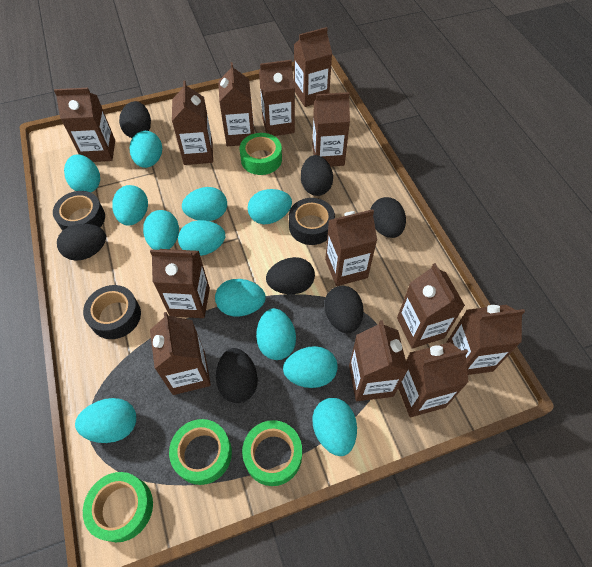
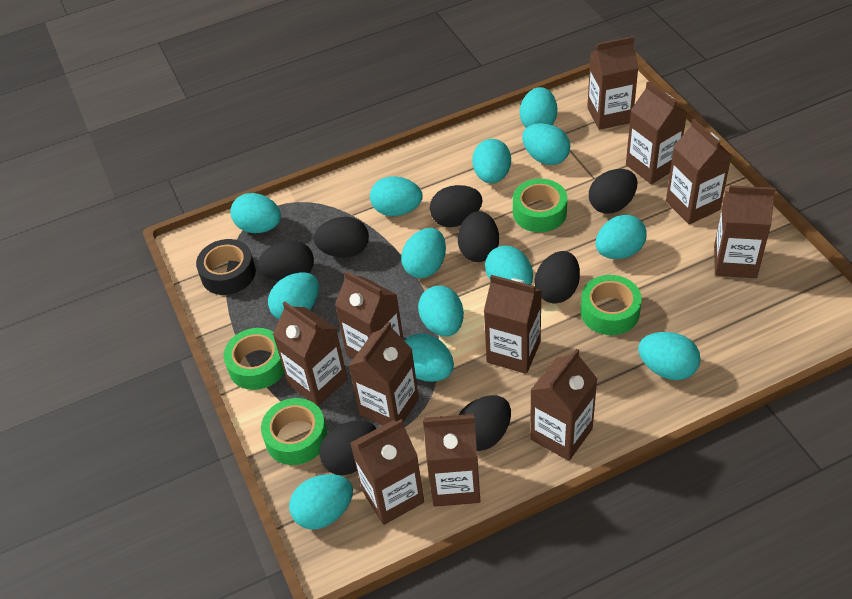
black egg: 7 -> 8
black tape: 3 -> 1
brown carton: 13 -> 11
turquoise egg: 12 -> 13

